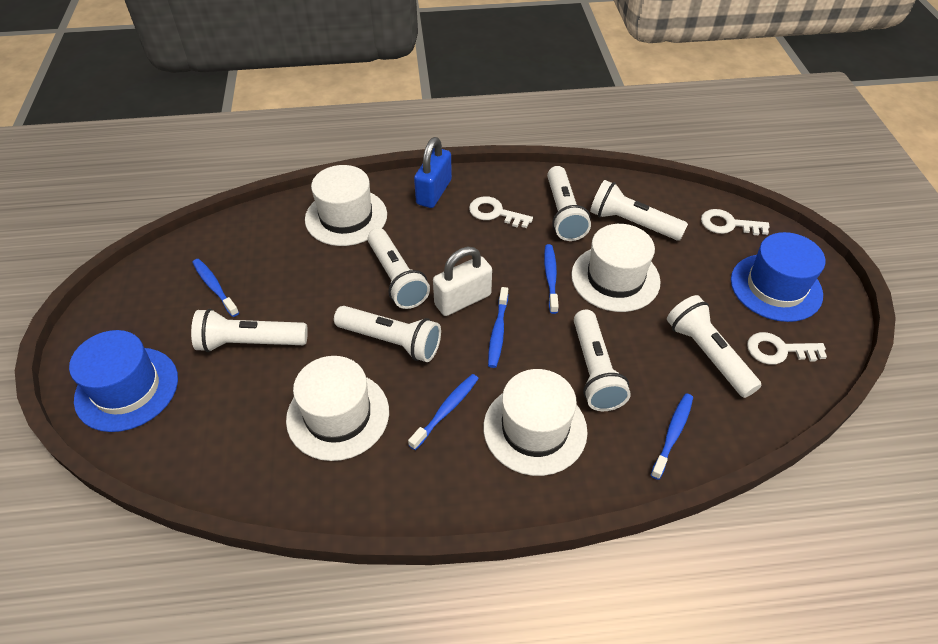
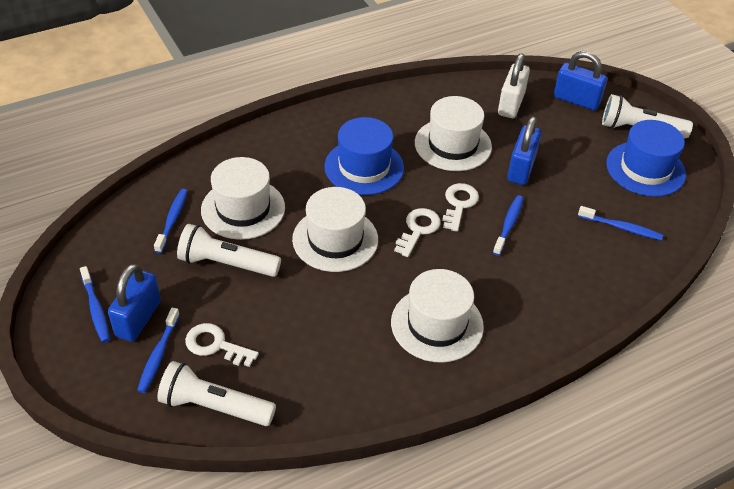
blue padlock: 1 -> 3
white flashlight: 7 -> 3

